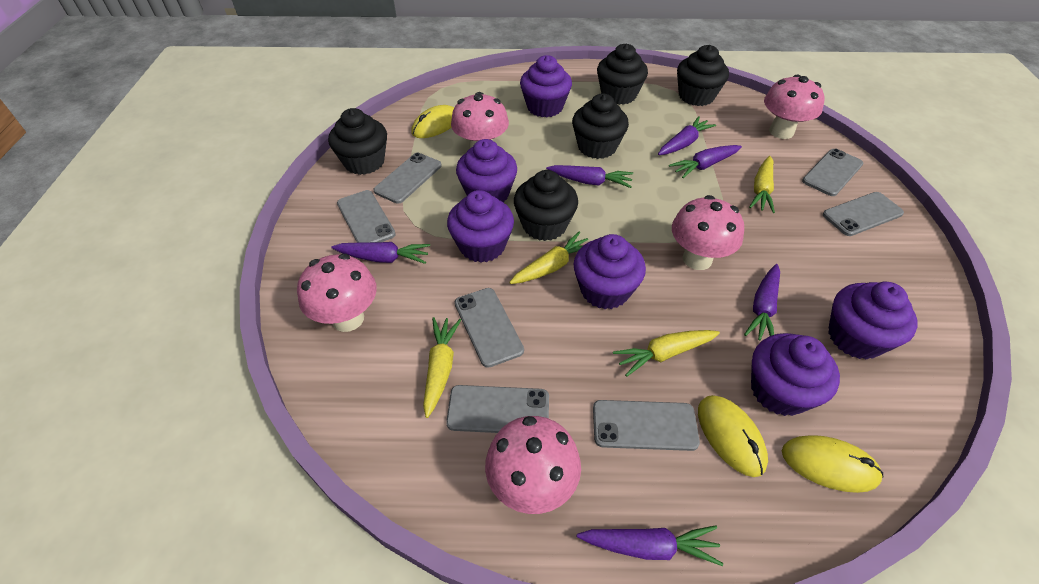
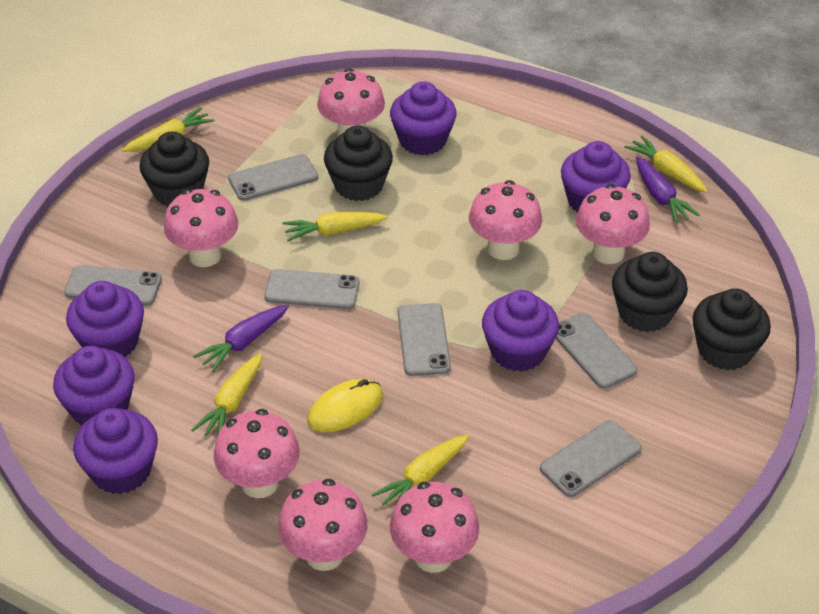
black cupcake: 5 -> 4
grey phone: 7 -> 6
pink mushroom: 5 -> 7
purple carrot: 6 -> 2
yellow carrot: 4 -> 5
yellow mouse: 3 -> 1

